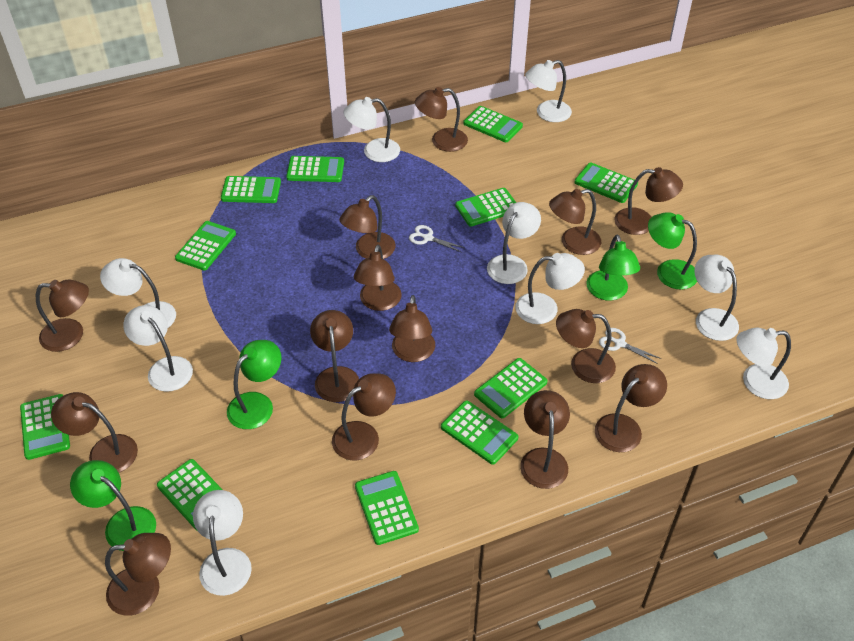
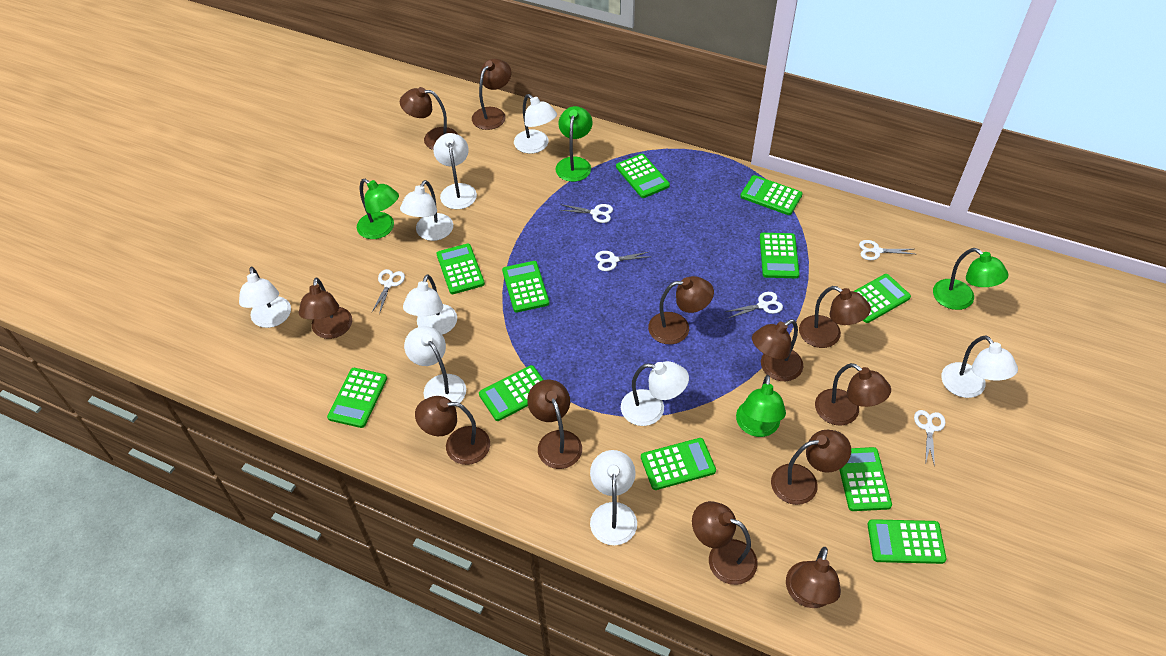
brown lamp: 14 -> 12
white scissors: 2 -> 6

